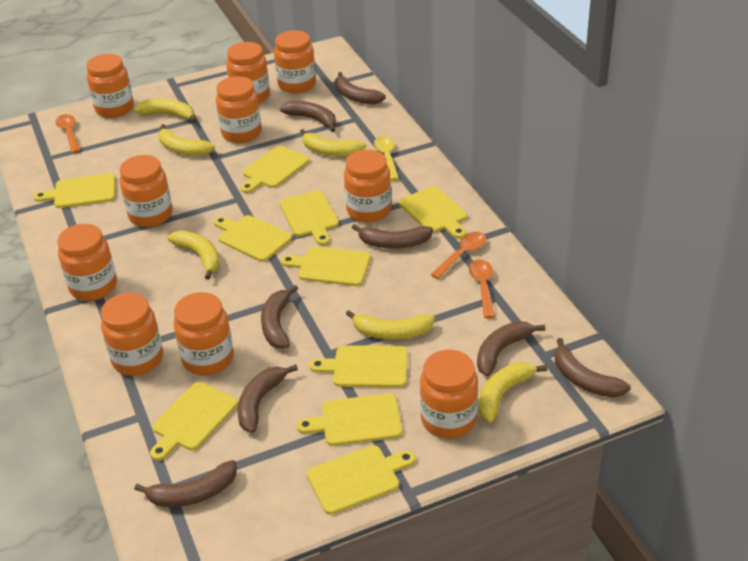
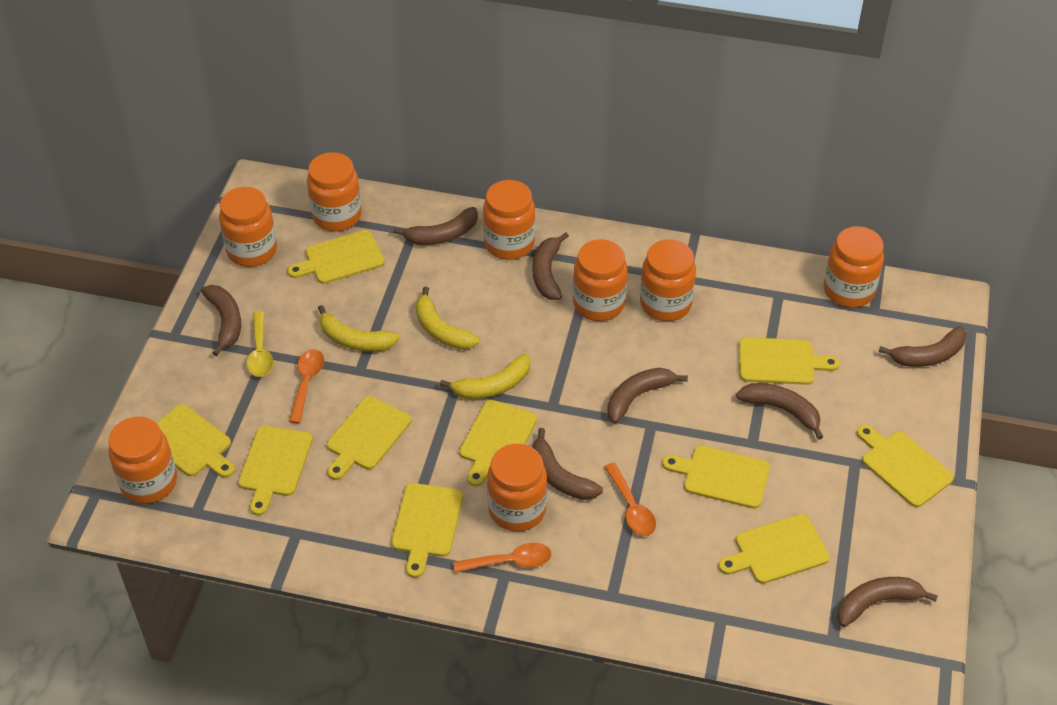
orange jar: 10 -> 8
yellow banana: 6 -> 3

